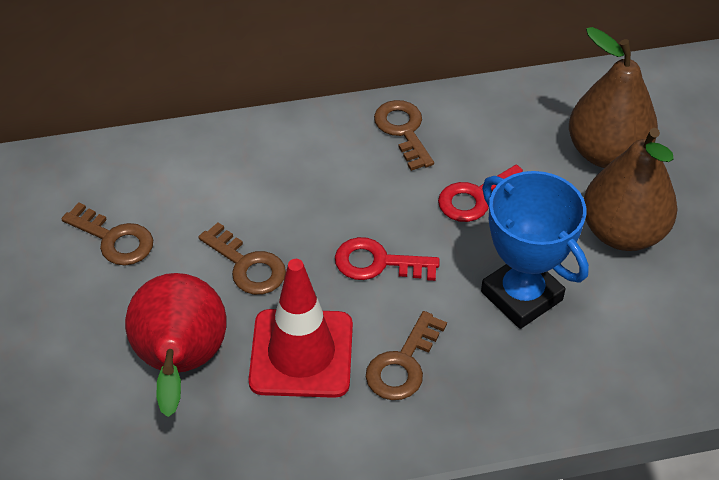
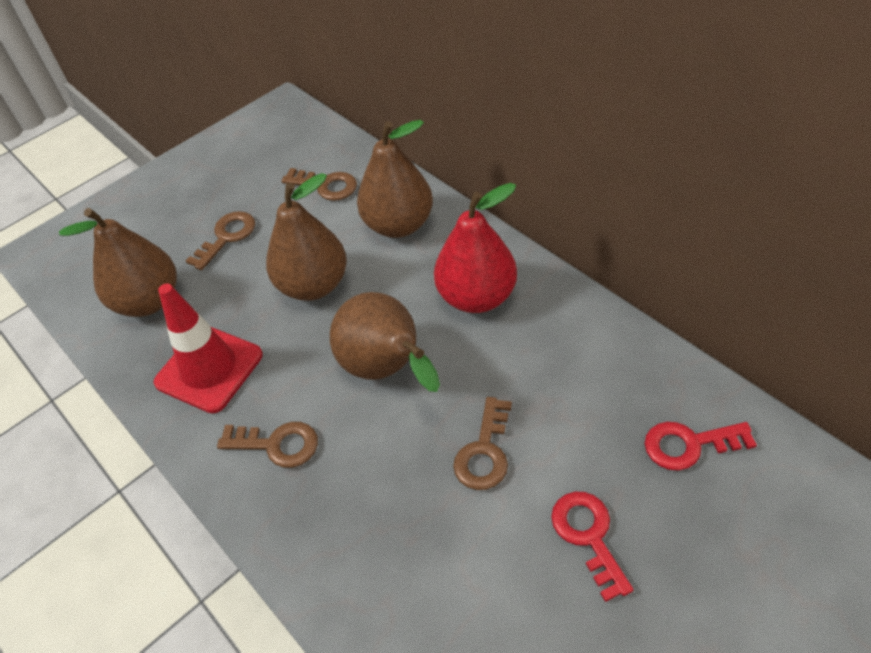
blue trophy: 1 -> 0
brown pear: 2 -> 4

